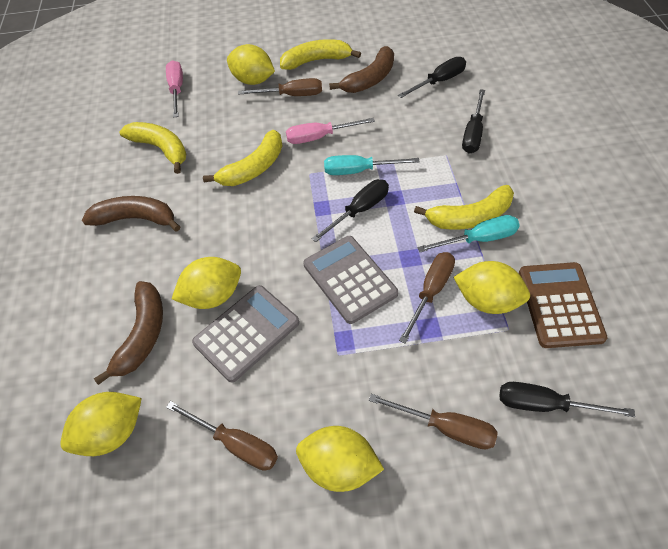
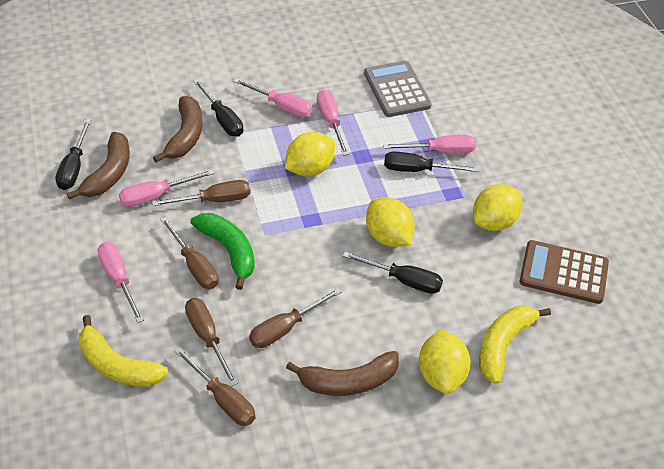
brown screwdriver: 4 -> 5
green banana: 0 -> 1
grey calculator: 2 -> 1
pink screwdriver: 2 -> 5
turquoise screwdriver: 2 -> 0
yellow banana: 4 -> 2
yellow lemon: 5 -> 4

